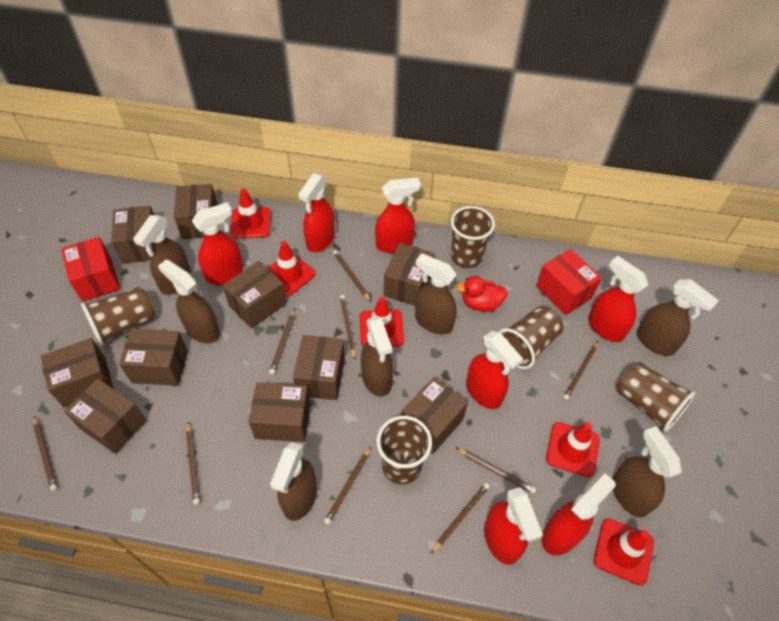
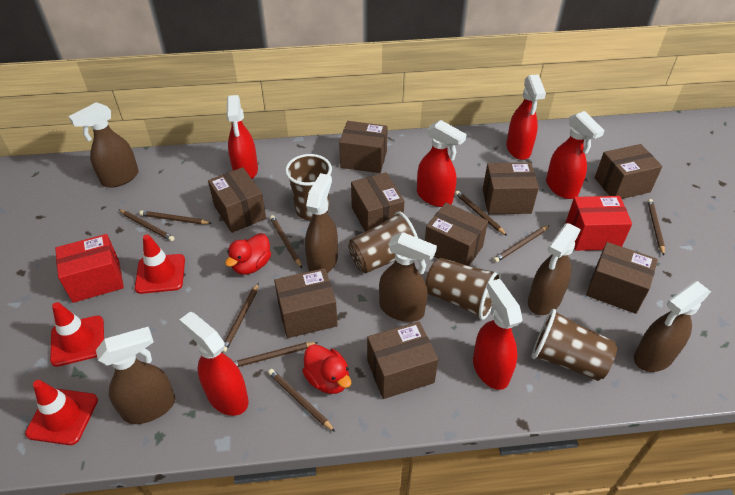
brown box: 10 -> 9
brown cup: 5 -> 4
brown spray bottle: 7 -> 6
red duck: 1 -> 2
red spray bottle: 7 -> 6
red traffic cone: 5 -> 3

